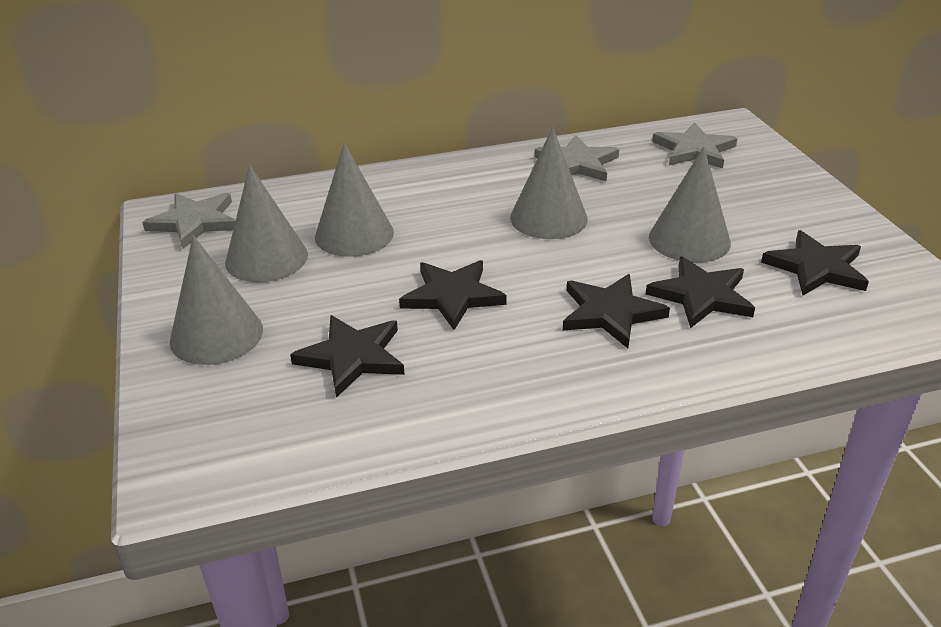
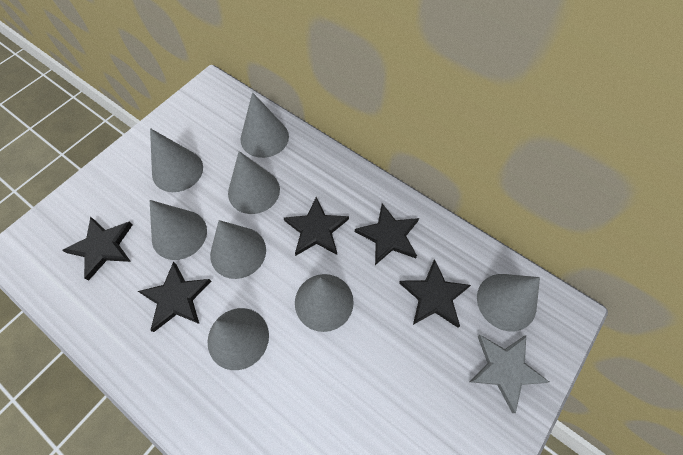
grey cone: 5 -> 8
grey star: 3 -> 1

